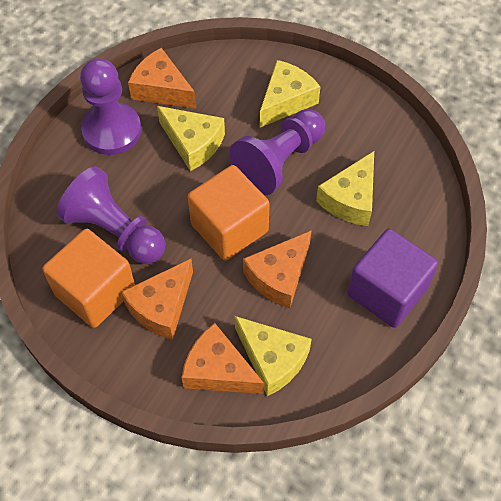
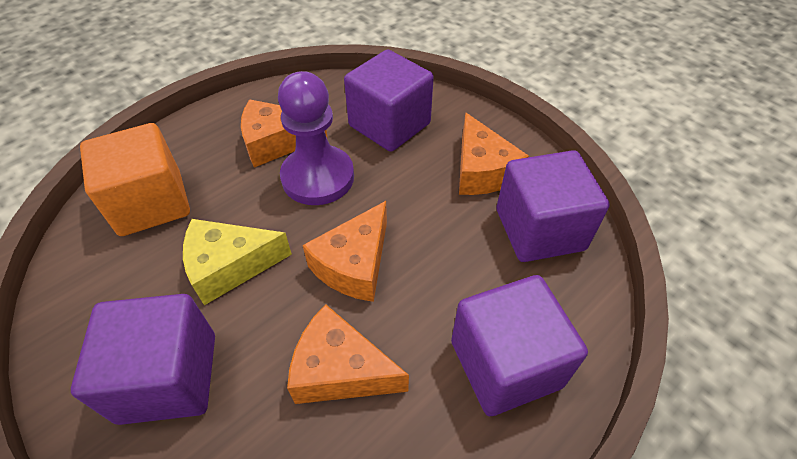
orange cube: 2 -> 1
purple cube: 1 -> 4
purple pawn: 3 -> 1
yellow cheese: 4 -> 1

